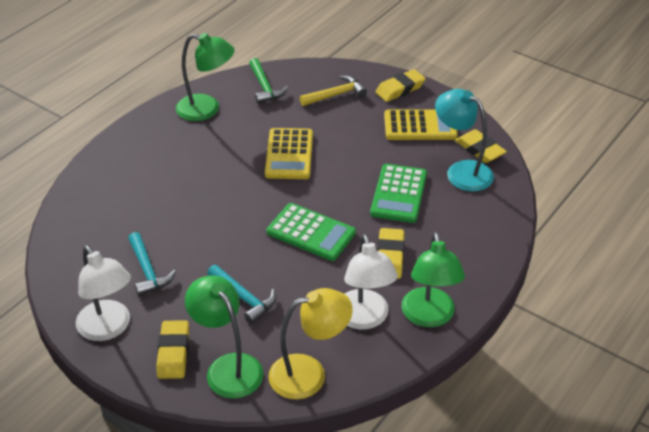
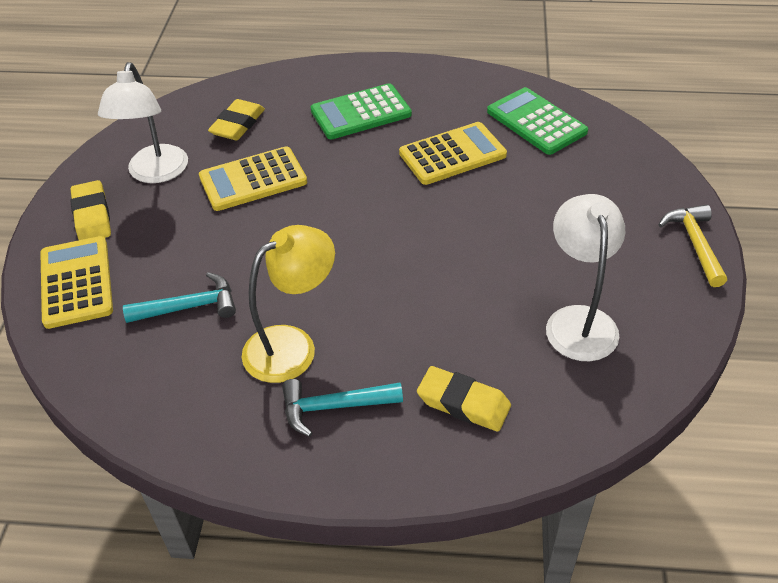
green hammer: 1 -> 0
green lamp: 3 -> 0
turquoise lamp: 1 -> 0
yellow calculator: 2 -> 3
yellow eraser: 4 -> 3

